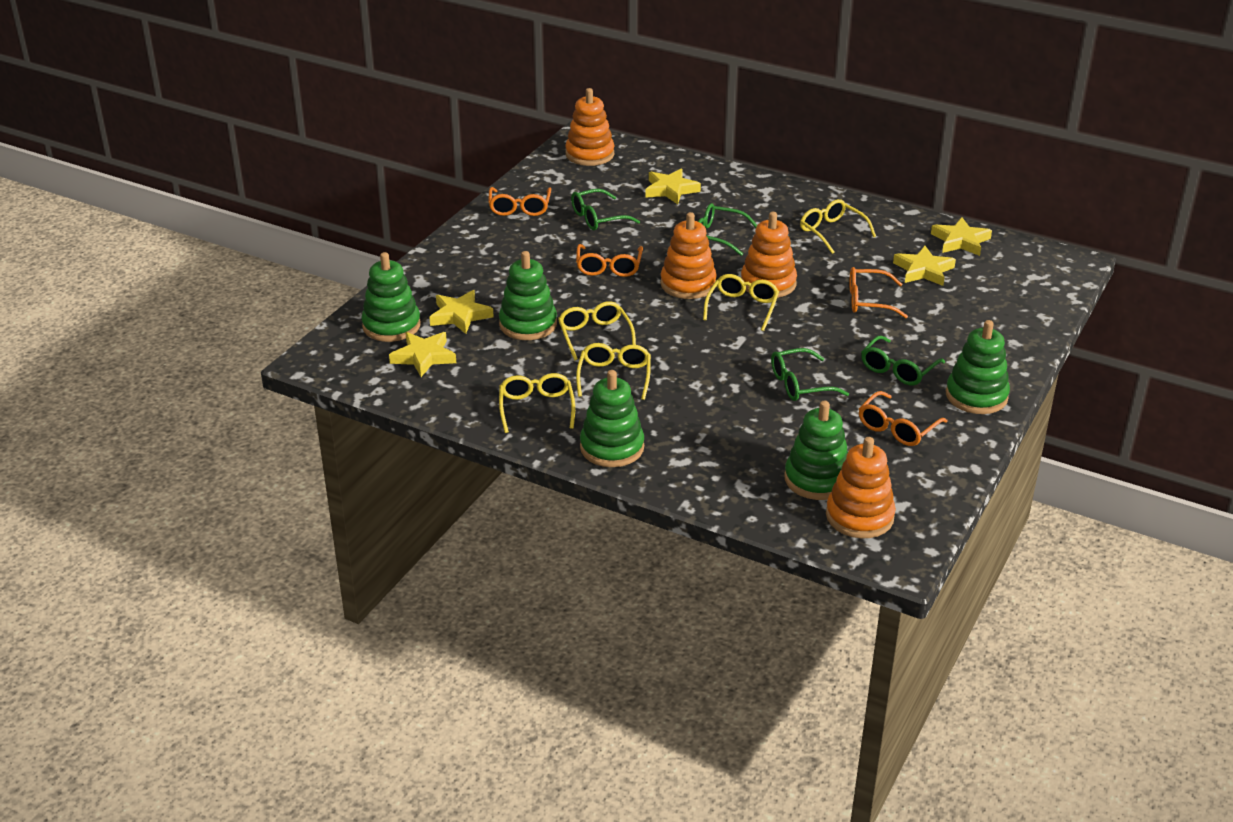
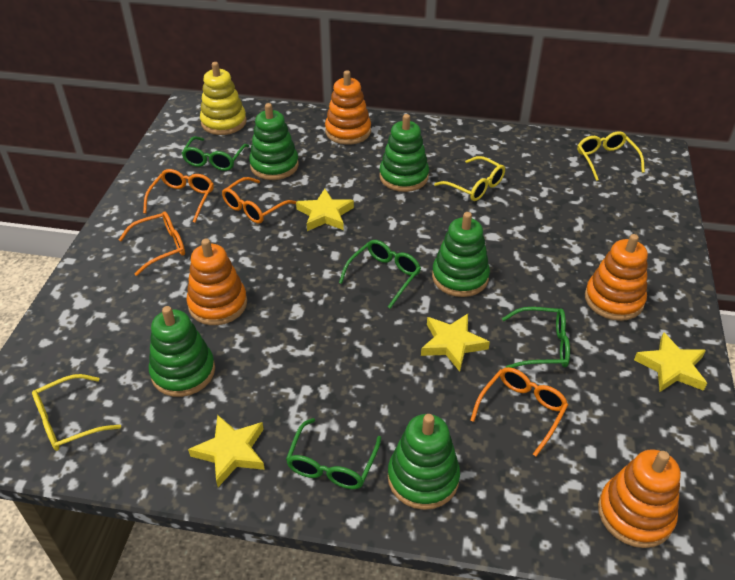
yellow glasses: 5 -> 3
yellow stacking toy: 0 -> 1
yellow star: 5 -> 4

